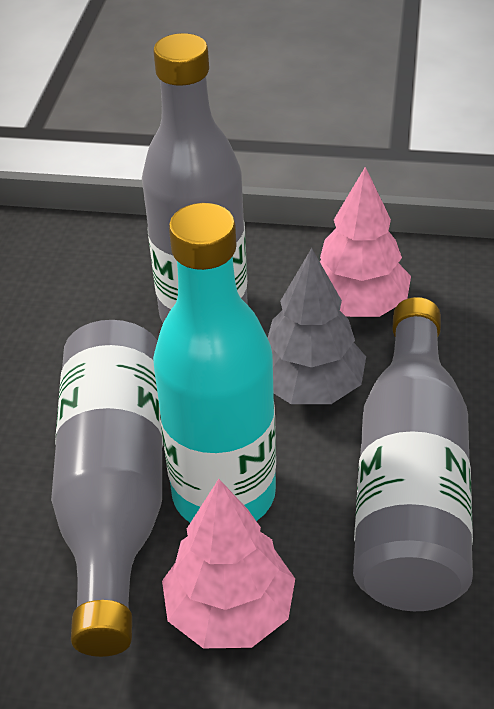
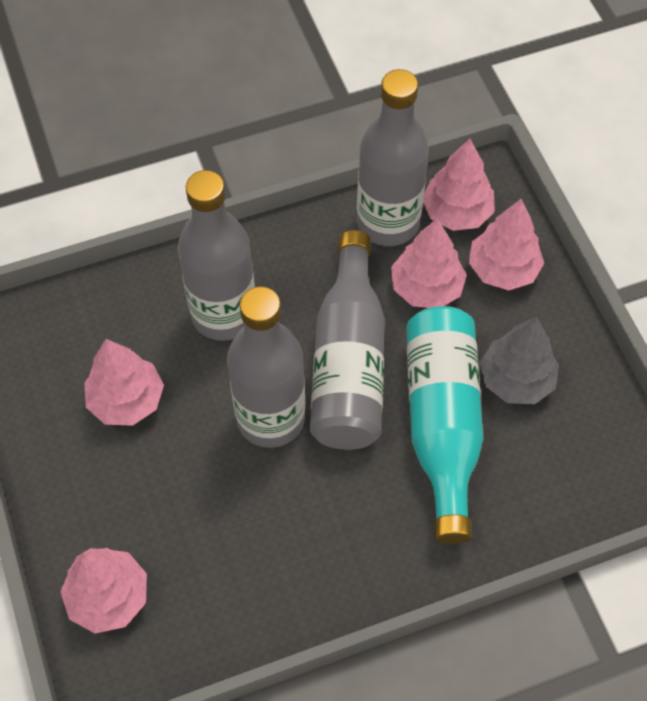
grey bottle: 3 -> 4
pink tree: 2 -> 5

